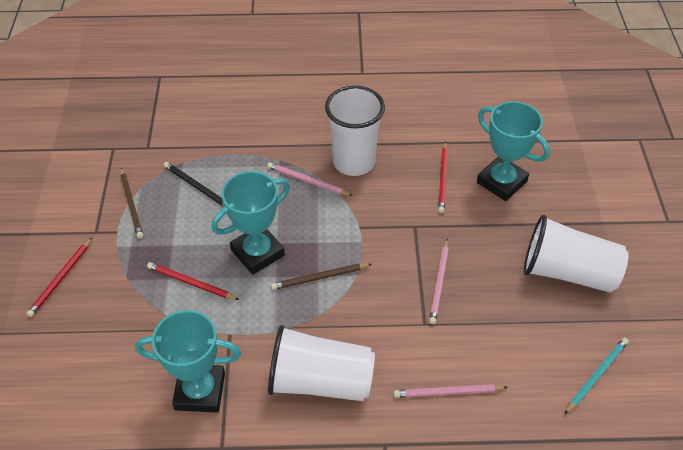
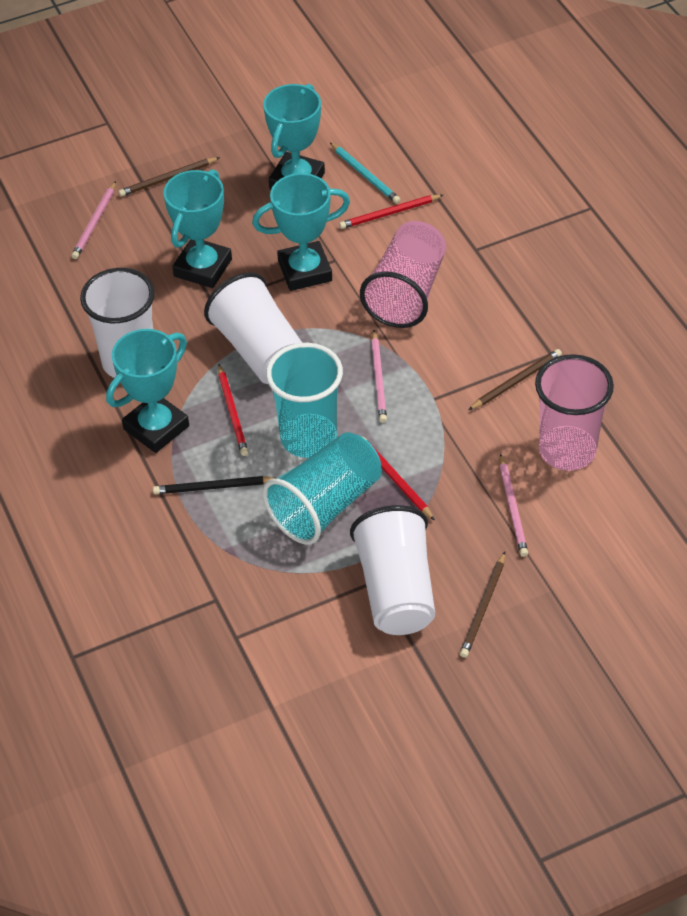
brown pencil: 2 -> 3
pink cup: 0 -> 2
turquoise cup: 0 -> 2
turquoise trophy: 3 -> 4

